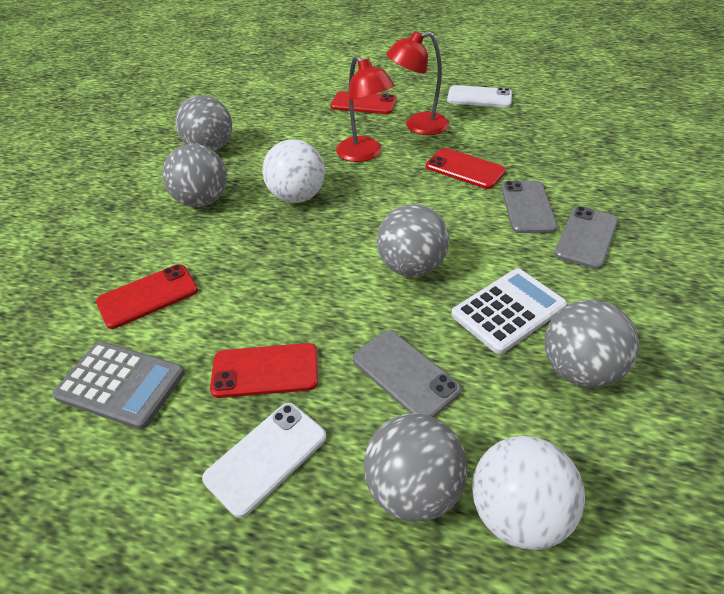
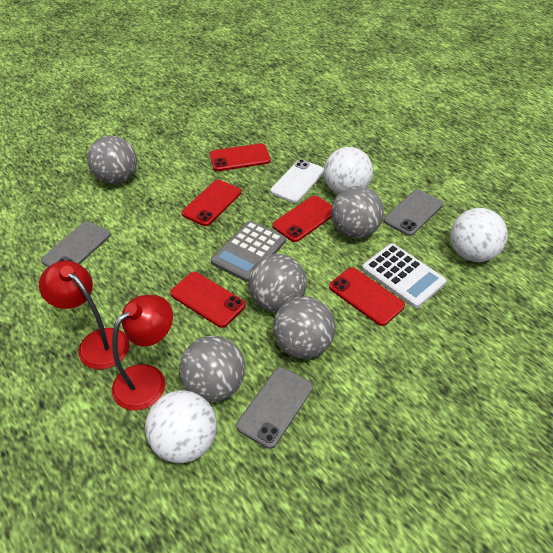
red phone: 4 -> 5
white ball: 2 -> 3
white phone: 2 -> 1

